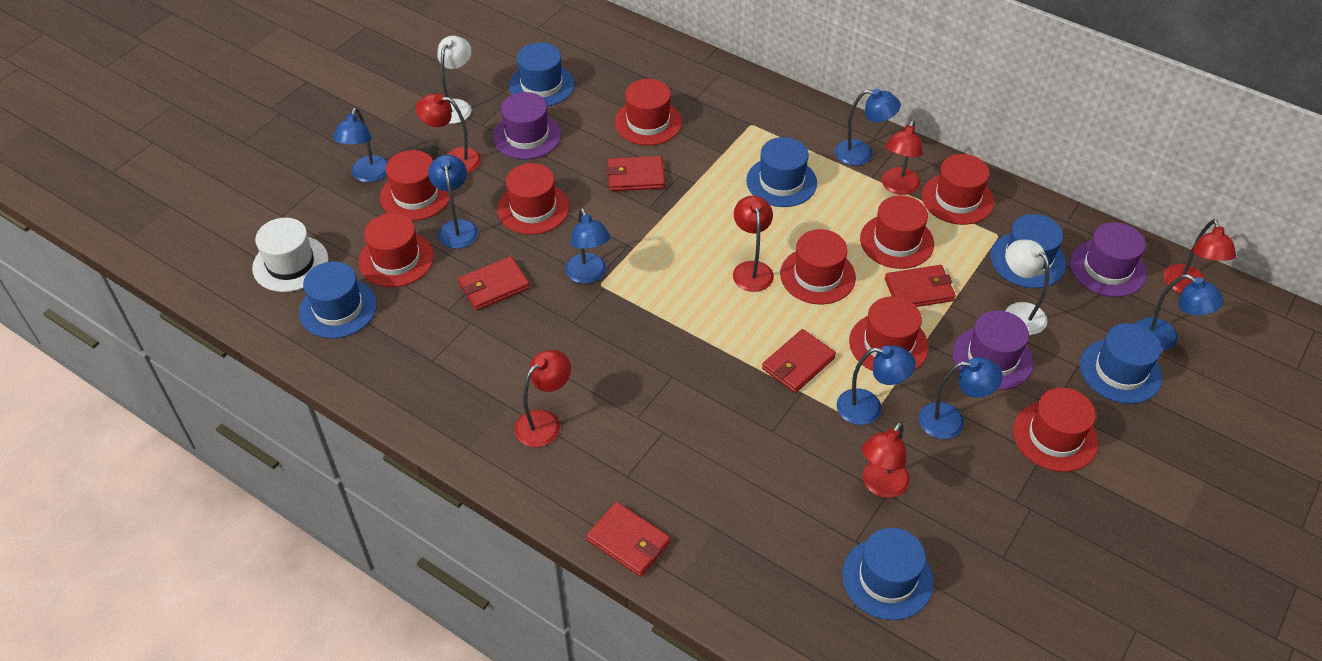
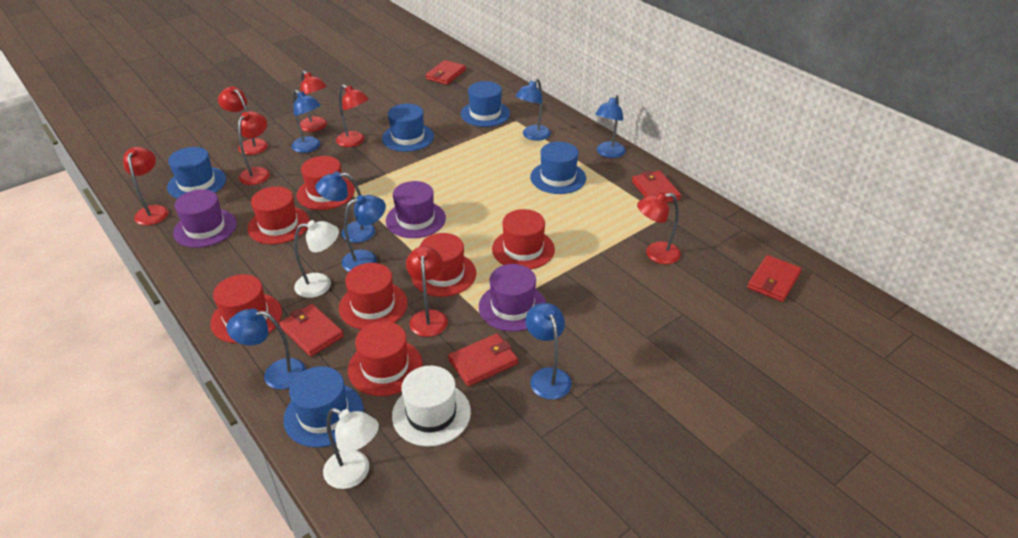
blue hat: 6 -> 5
red hat: 9 -> 7
red lamp: 6 -> 7

